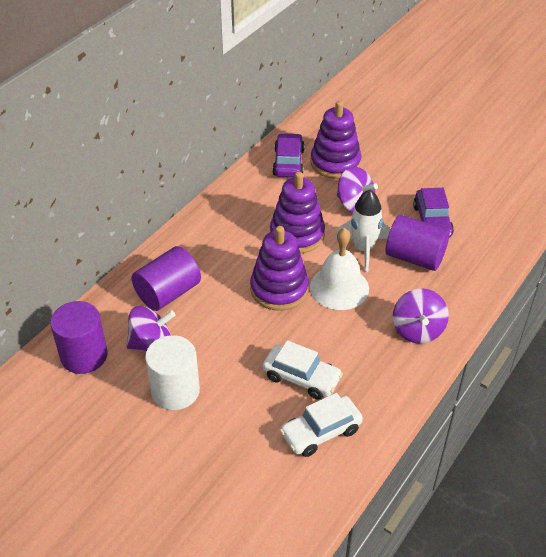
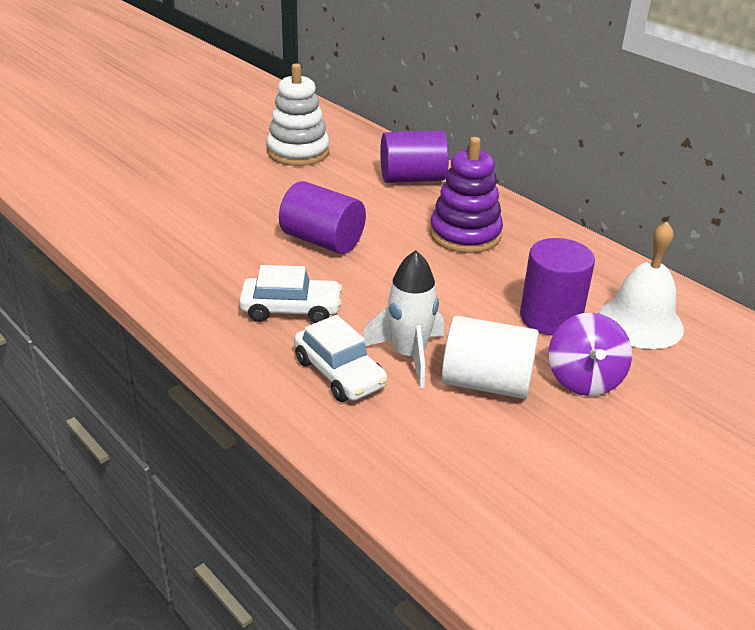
purple car: 2 -> 0
purple spinning top: 3 -> 1
purple stacking toy: 3 -> 1
white stacking toy: 0 -> 1

